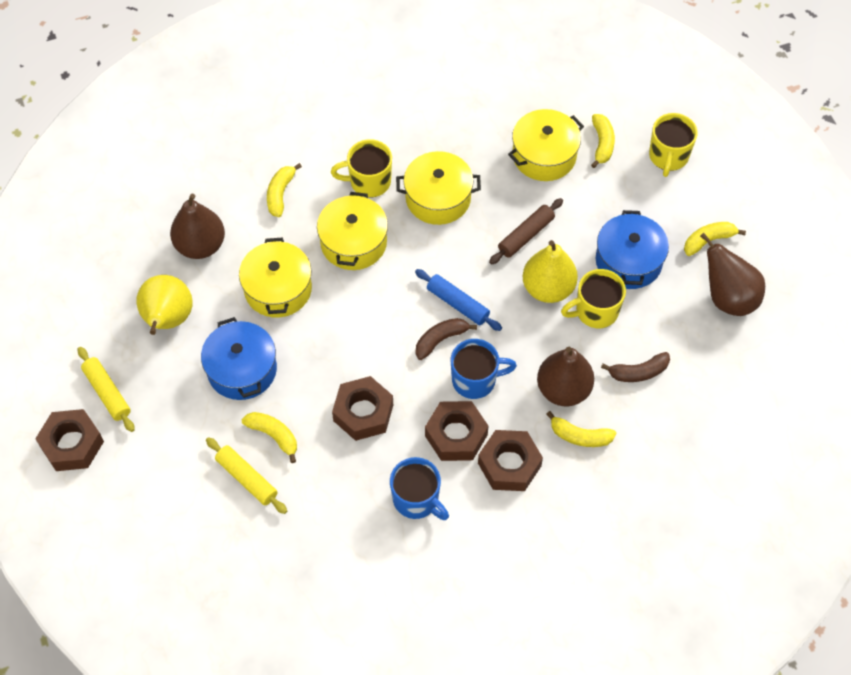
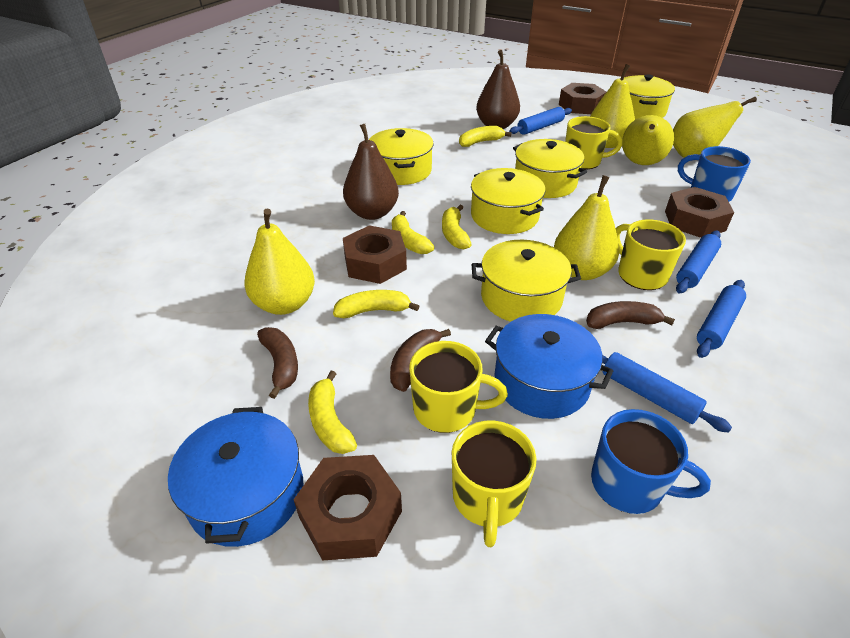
blue rolling pin: 1 -> 4
brown banana: 2 -> 3
brown pear: 3 -> 2
brown rolling pin: 1 -> 0
yellow mug: 3 -> 4
yellow pear: 2 -> 5
yellow pot: 4 -> 5
yellow rolling pin: 2 -> 0

